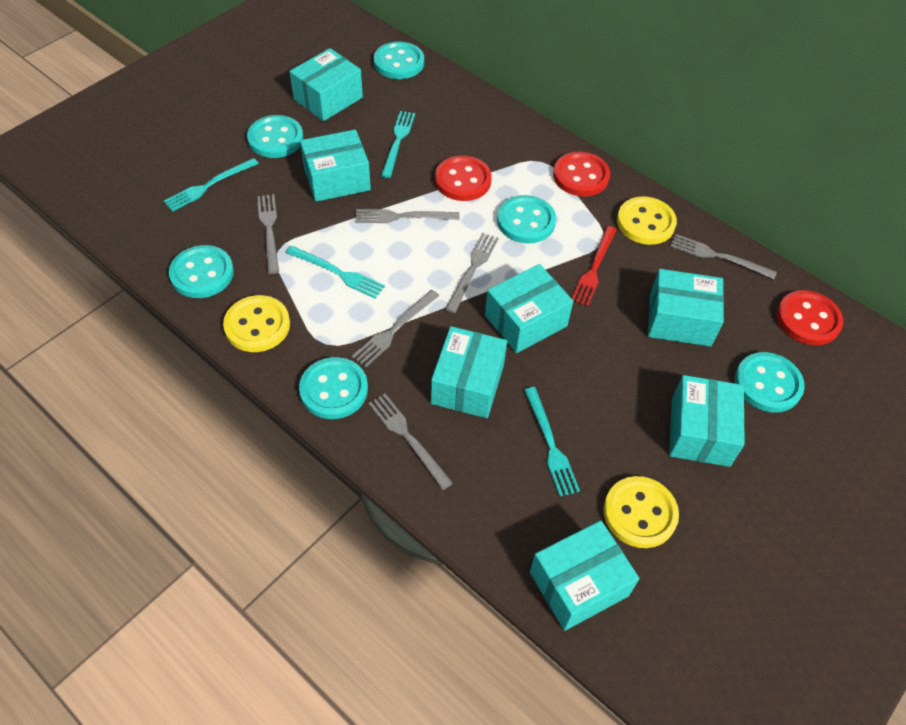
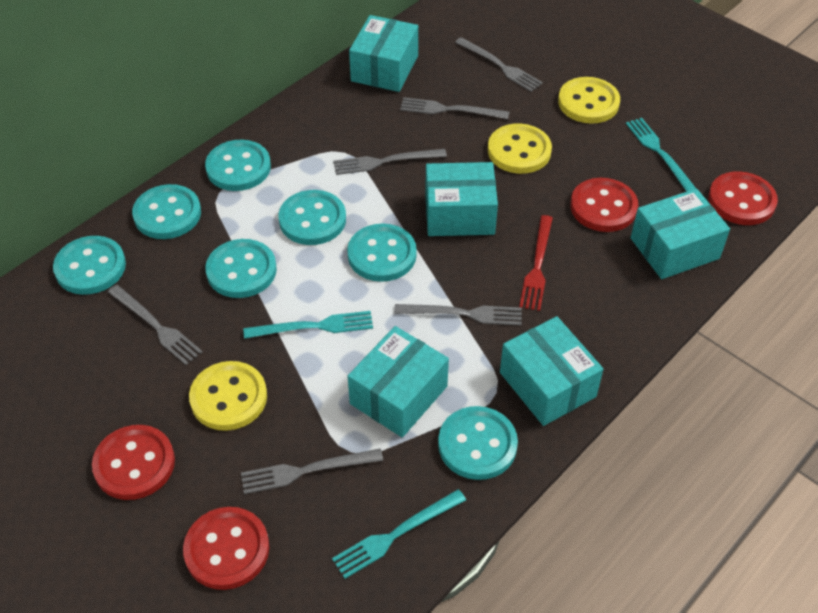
red button: 3 -> 4
turquoise box: 7 -> 5
turquoise button: 6 -> 7
turquoise fork: 4 -> 3

